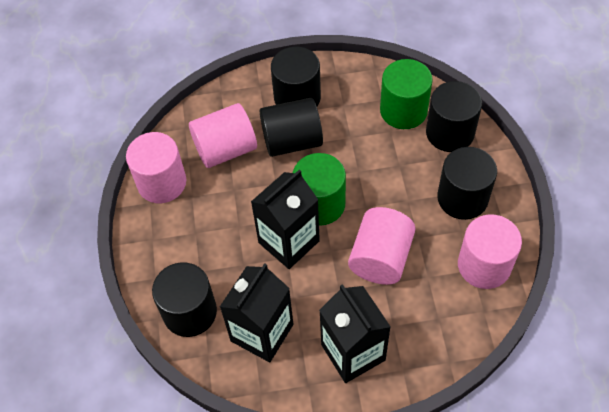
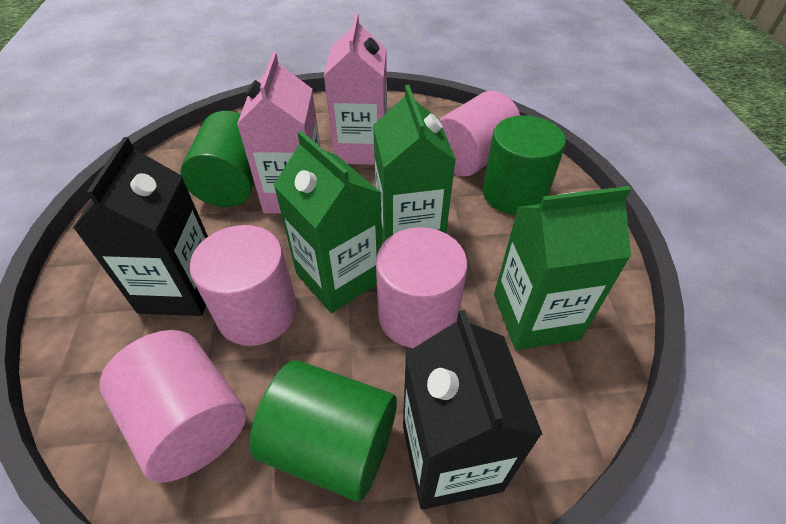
black carton: 3 -> 2
black cylinder: 5 -> 0
green carton: 0 -> 3
green cylinder: 2 -> 3
pink carton: 0 -> 2

